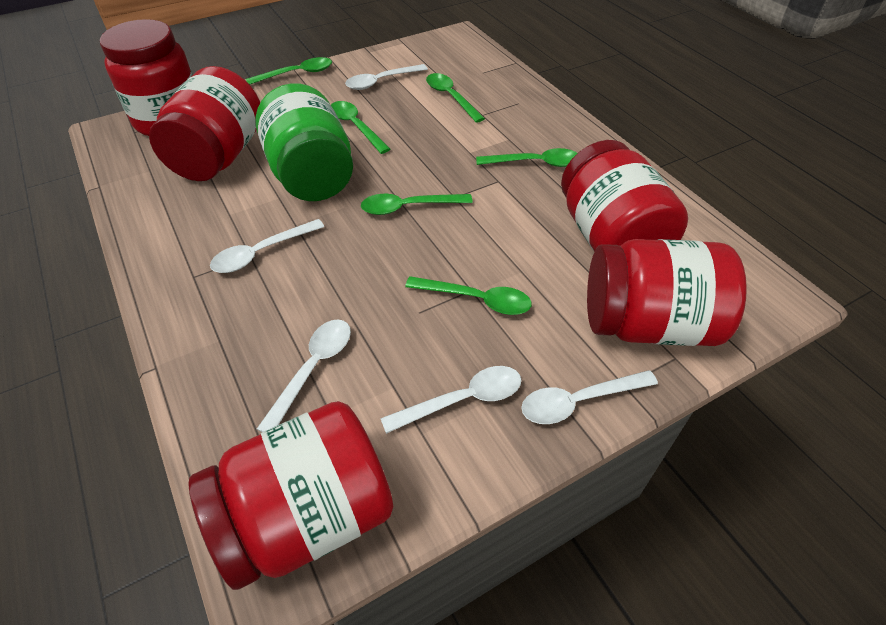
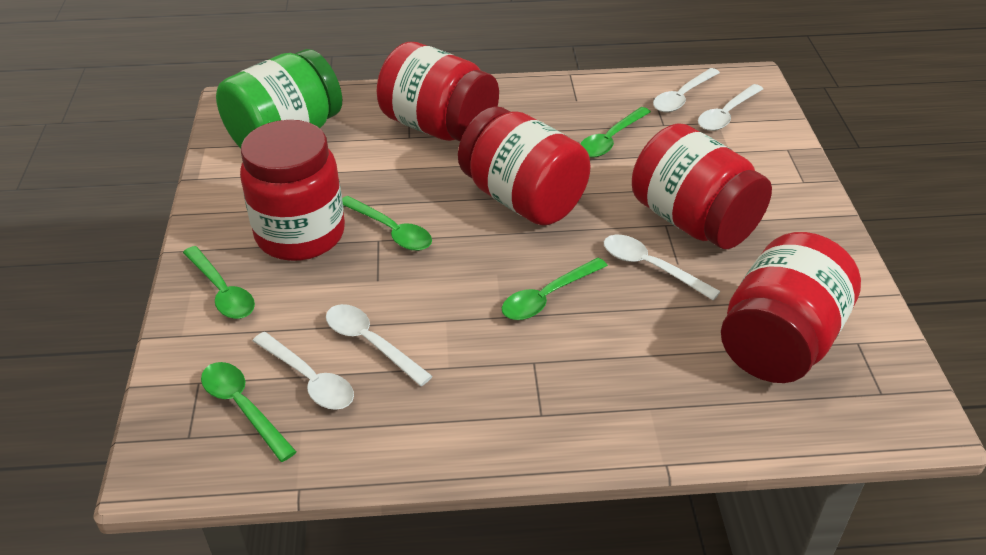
green spoon: 6 -> 5

